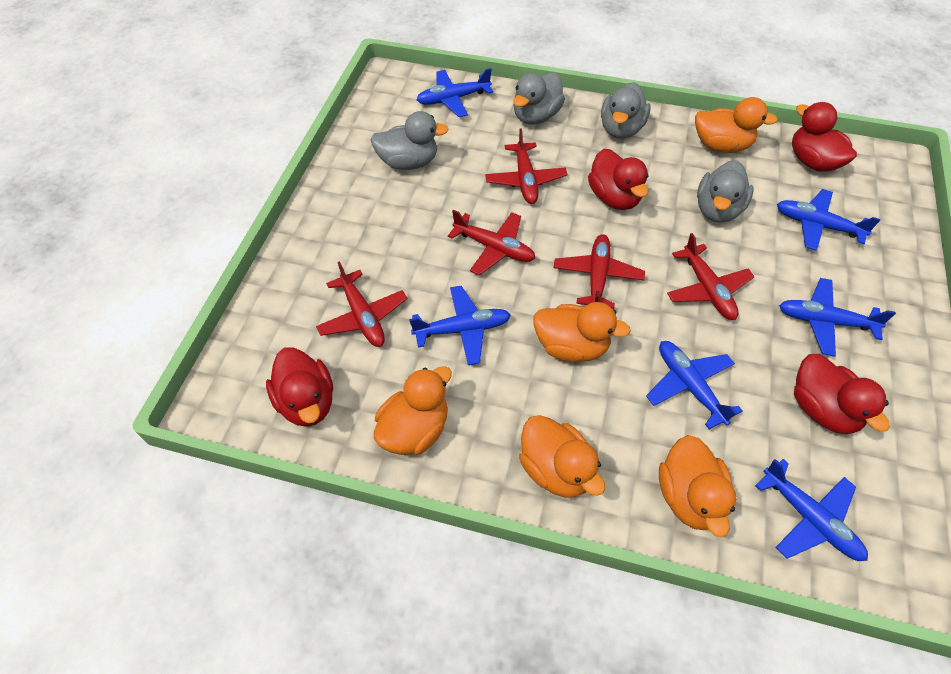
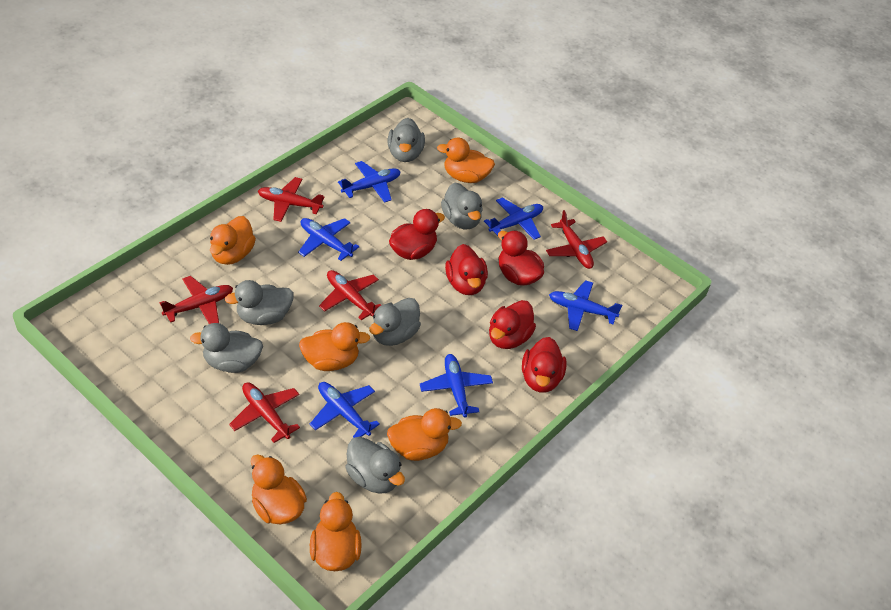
grey duck: 4 -> 6
orange duck: 5 -> 6
red duck: 4 -> 5

